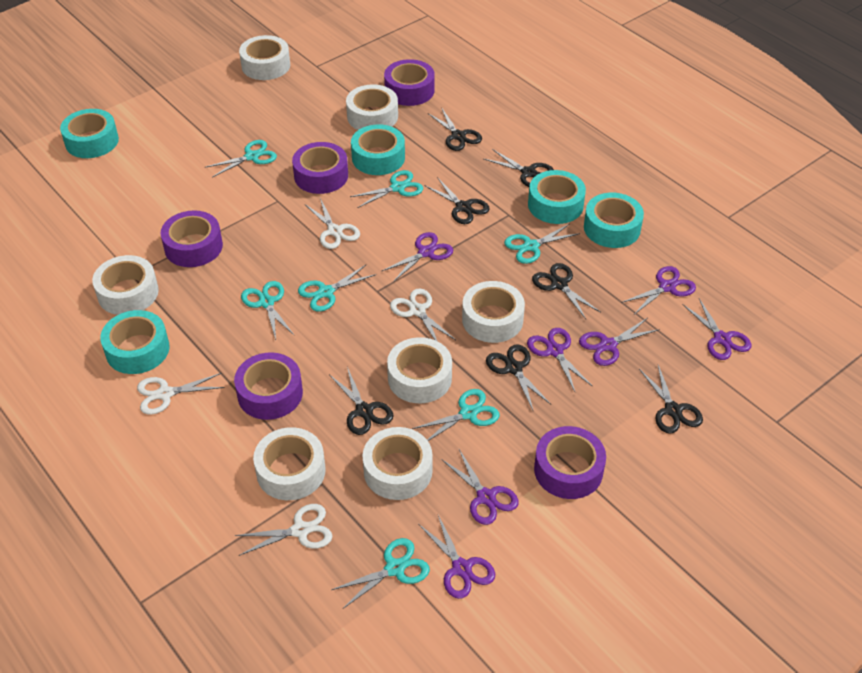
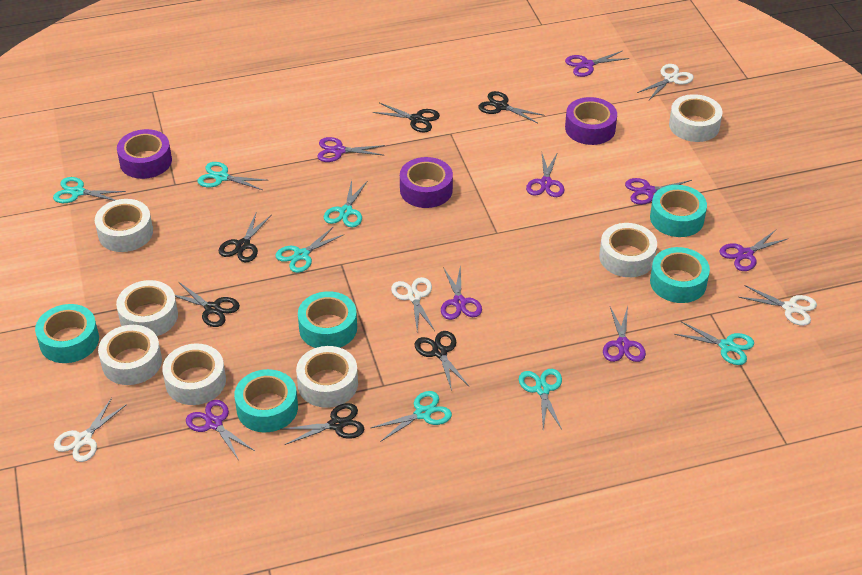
black scissors: 7 -> 6
purple scissors: 7 -> 8
purple tape: 5 -> 3

